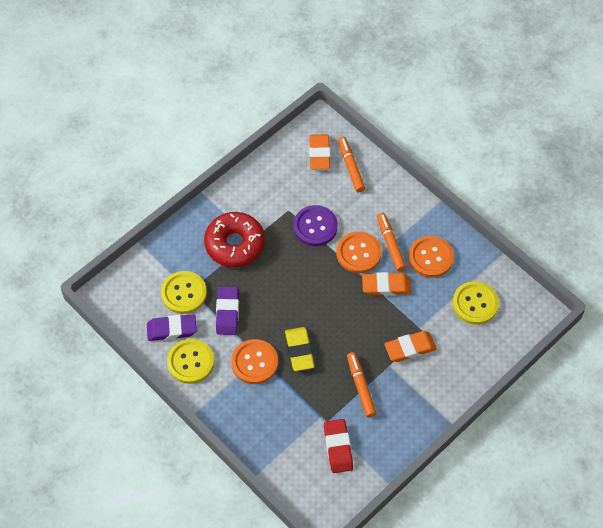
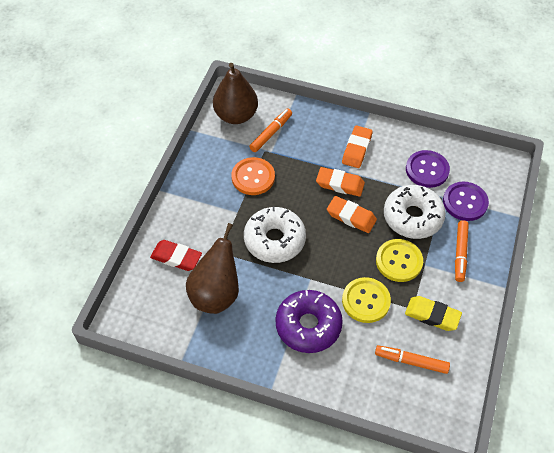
brown pear: 0 -> 2
orange button: 3 -> 1
purple button: 1 -> 2
purple donut: 0 -> 1
purple eraser: 2 -> 0
red donut: 1 -> 0
white donut: 0 -> 2
yellow button: 3 -> 2

